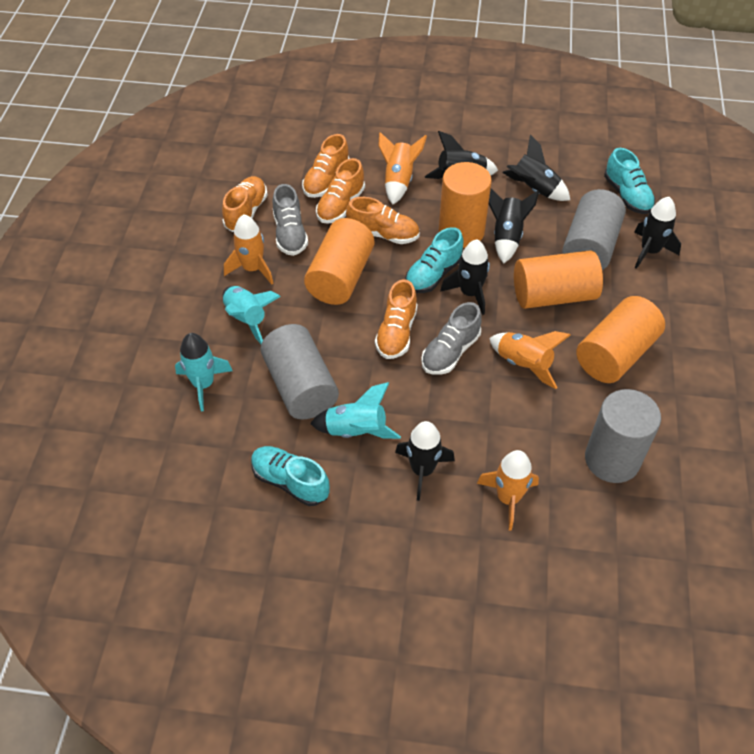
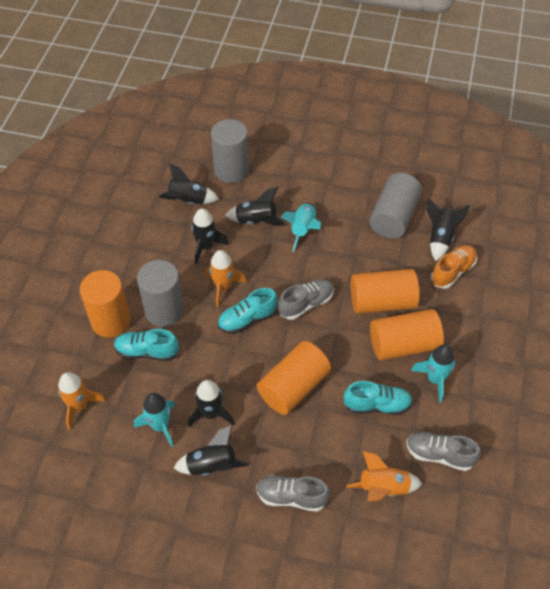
grey shoe: 2 -> 3
orange rocket: 4 -> 3
orange shoe: 5 -> 1

